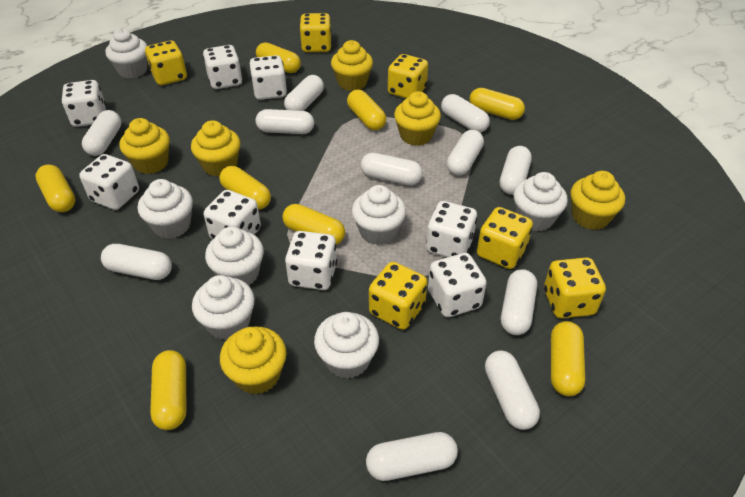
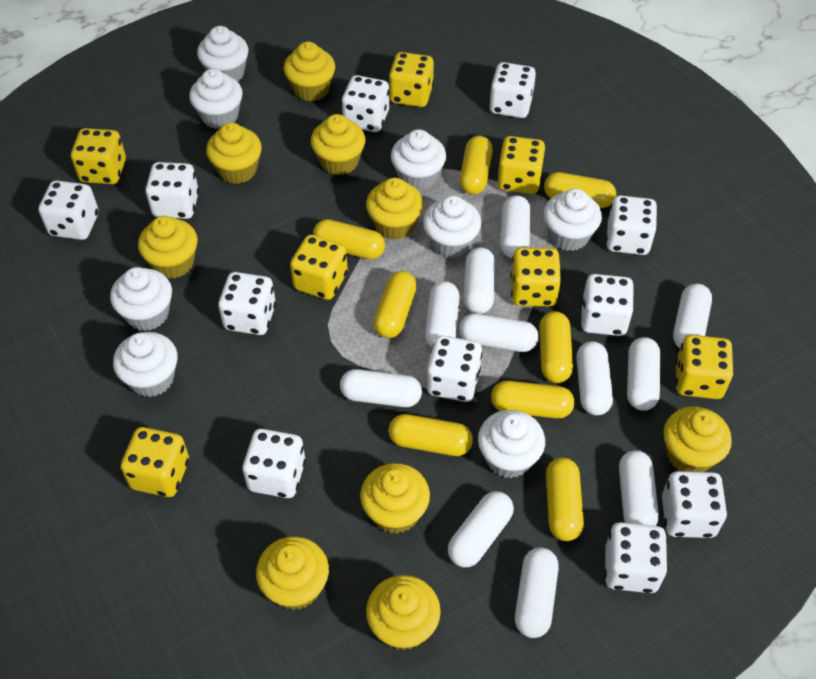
white cupcake: 7 -> 8
white dice: 8 -> 11
yellow cupcake: 6 -> 9
yellow dice: 6 -> 7

